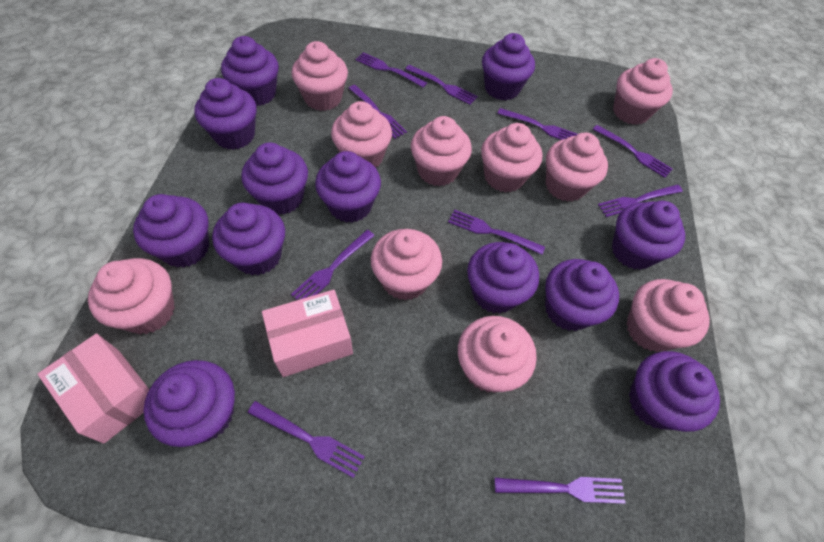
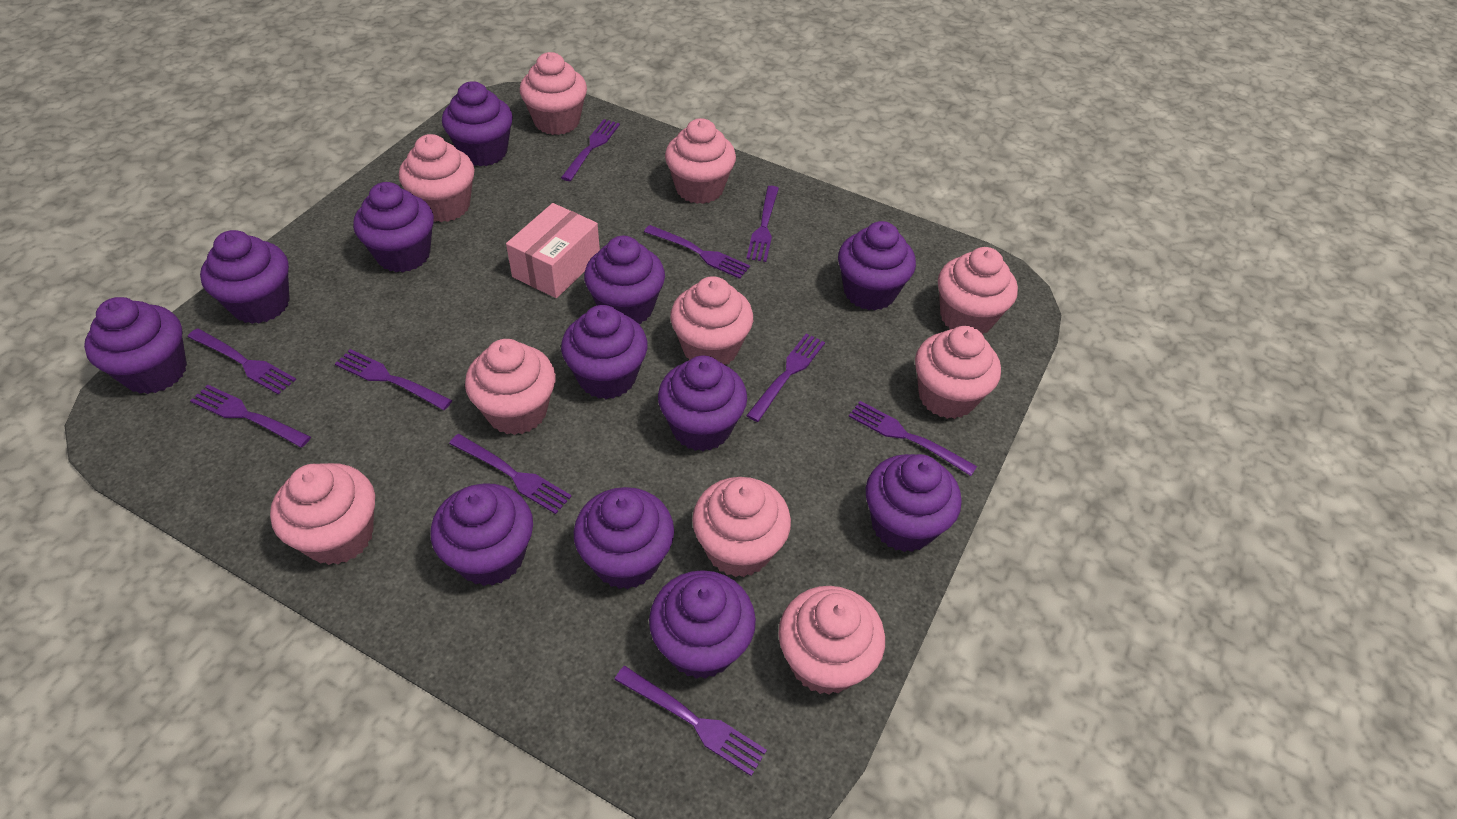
pink box: 2 -> 1

